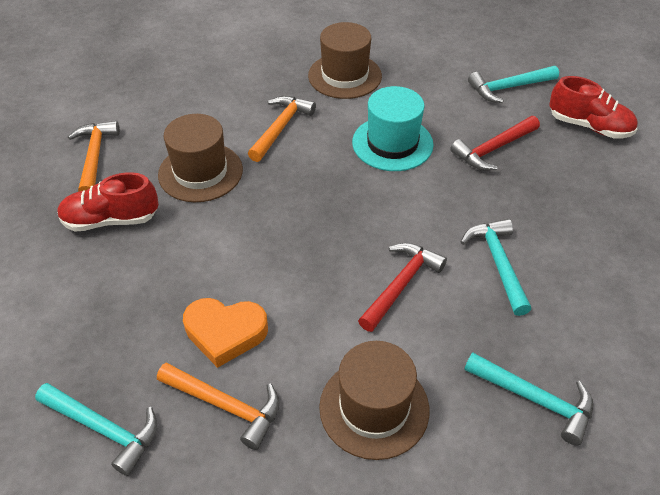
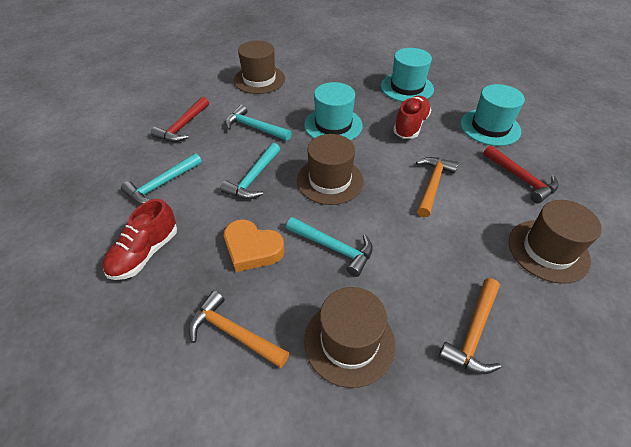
brown hat: 3 -> 4
turquoise hat: 1 -> 3

